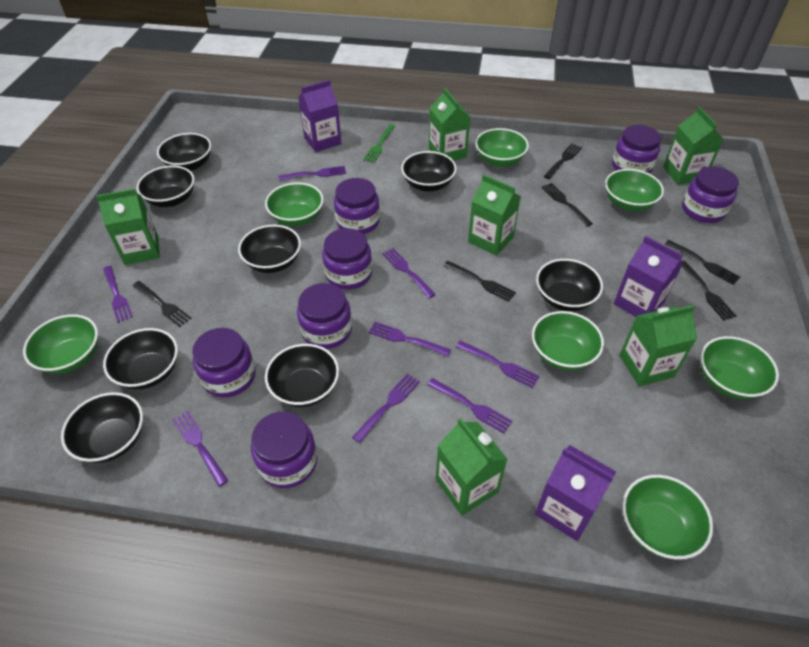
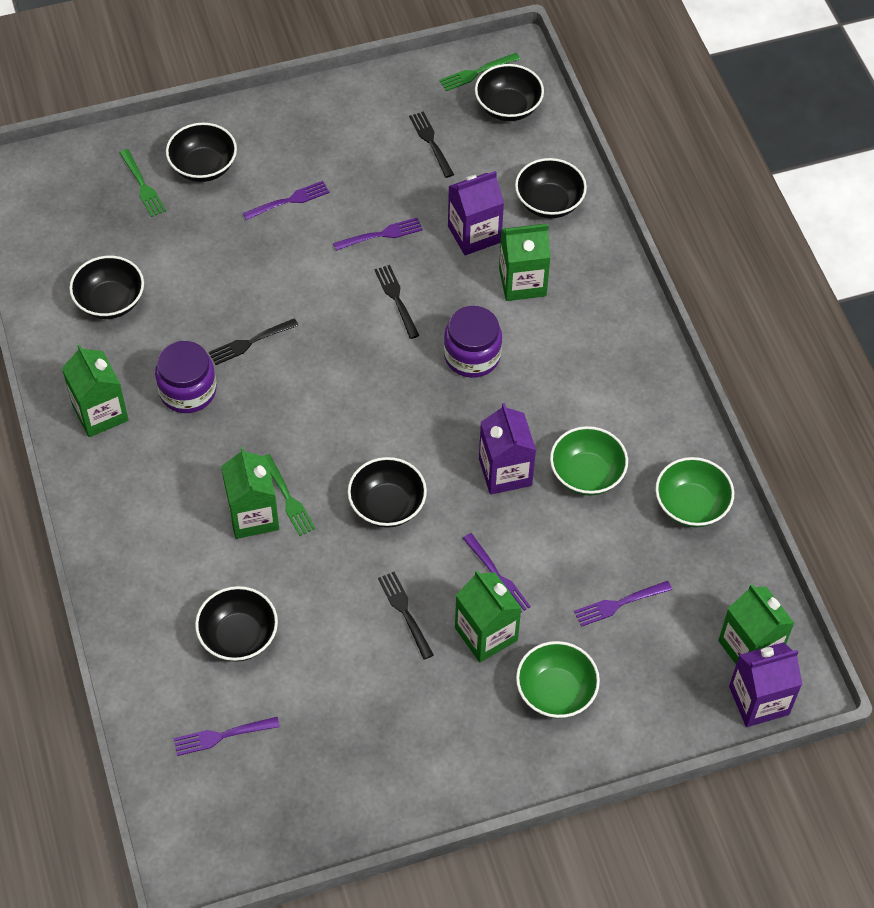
black bowl: 8 -> 6
black fork: 6 -> 4
green bowl: 7 -> 3
green carton: 6 -> 5
green fork: 1 -> 3
purple fork: 8 -> 5
purple jar: 7 -> 2

